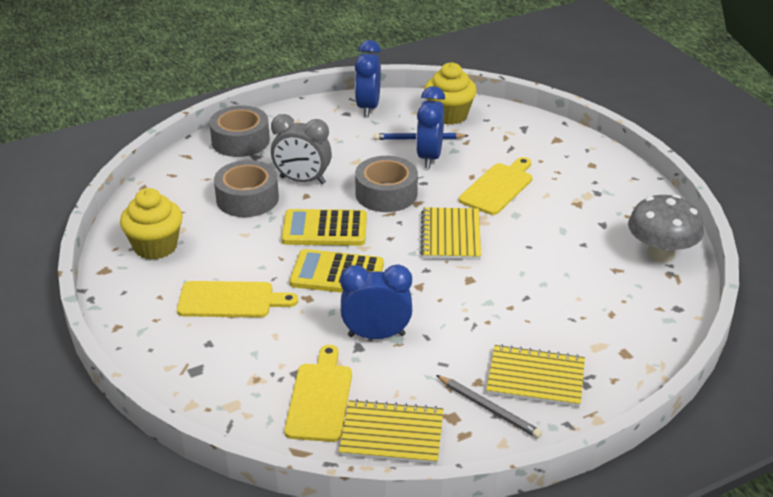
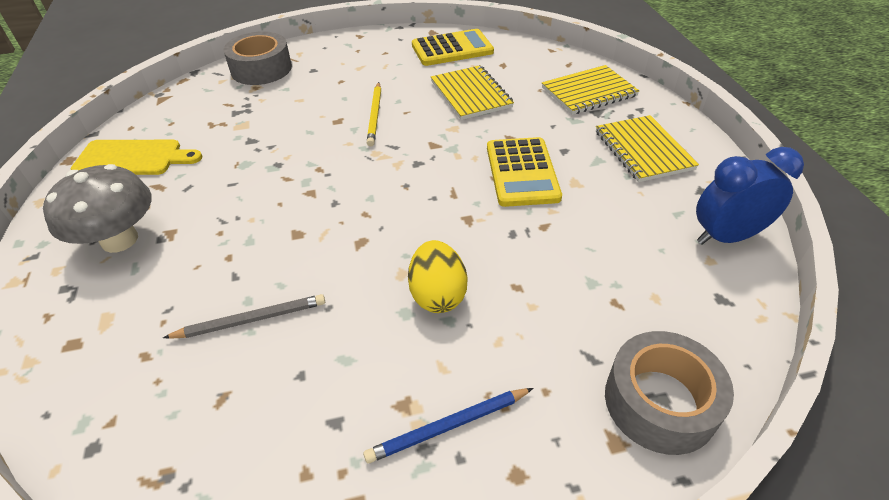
blue clock: 3 -> 1
grey clock: 1 -> 0
grey tape: 3 -> 2
yellow cupcake: 2 -> 0
yellow cutting board: 3 -> 1
yellow egg: 0 -> 1
yellow pencil: 0 -> 1

